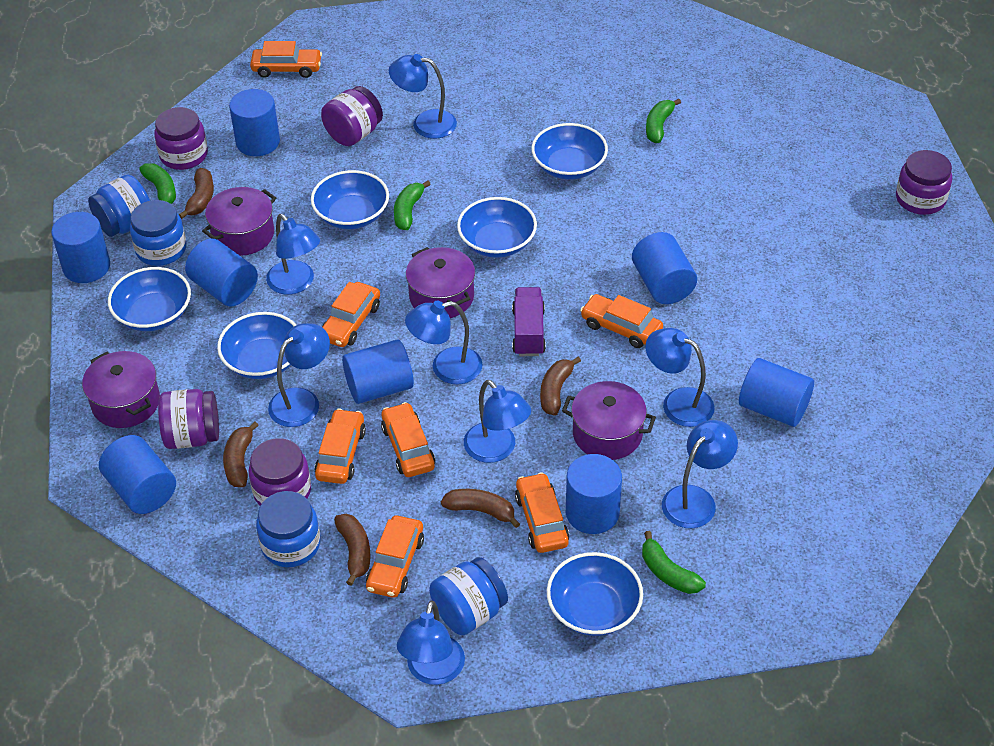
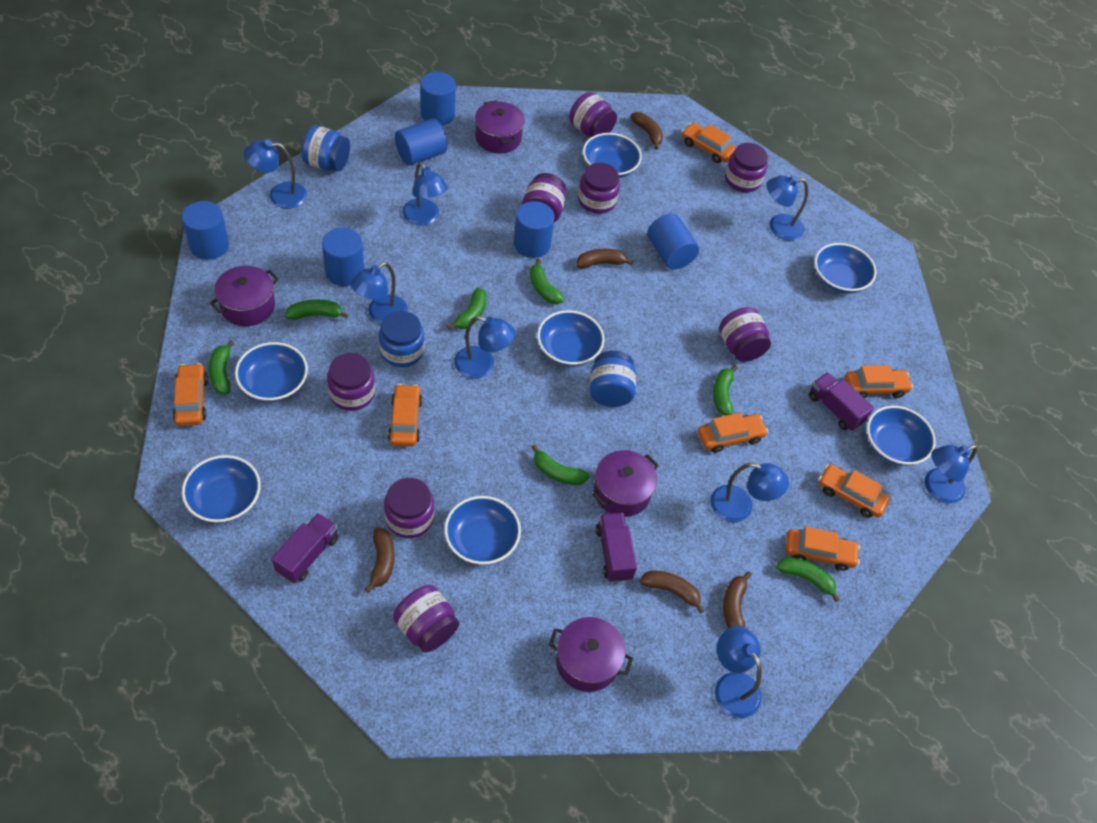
blue bowl: 6 -> 7
blue cylinder: 8 -> 6
blue jar: 4 -> 3
green banana: 4 -> 7
purple jar: 5 -> 8
purple truck: 1 -> 3

